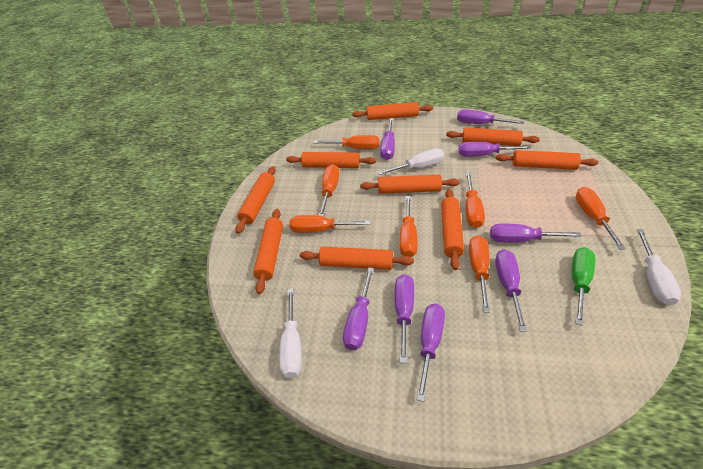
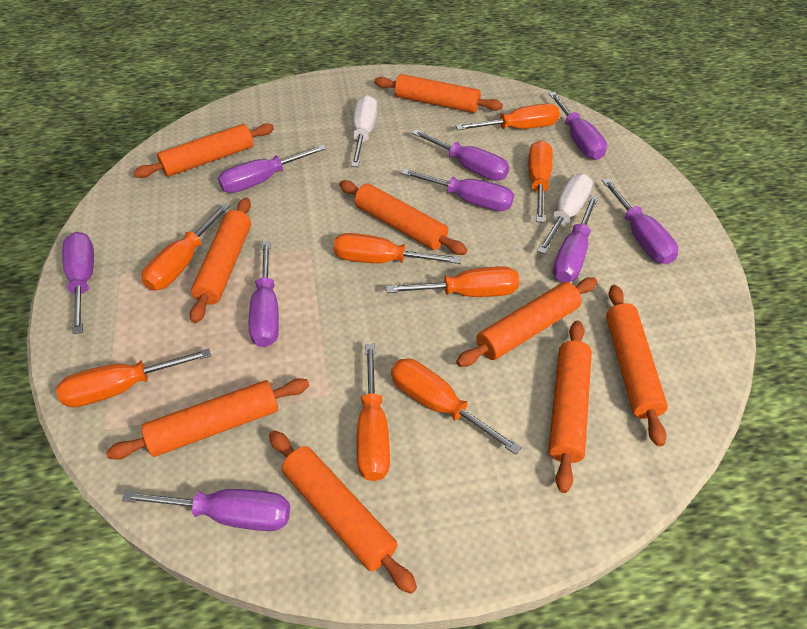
green screwdriver: 1 -> 0
orange screwdriver: 7 -> 8
purple screwdriver: 8 -> 9
white screwdriver: 3 -> 2

